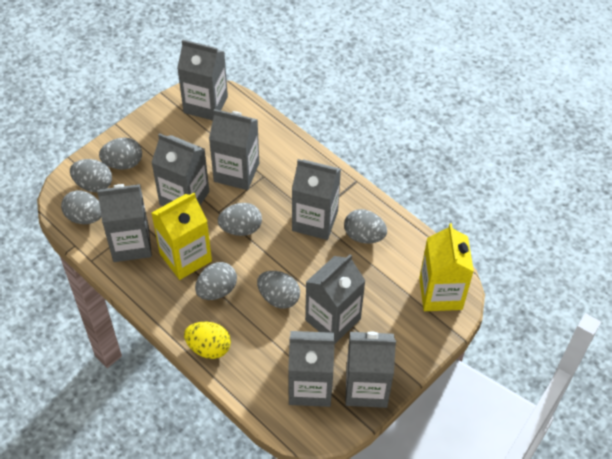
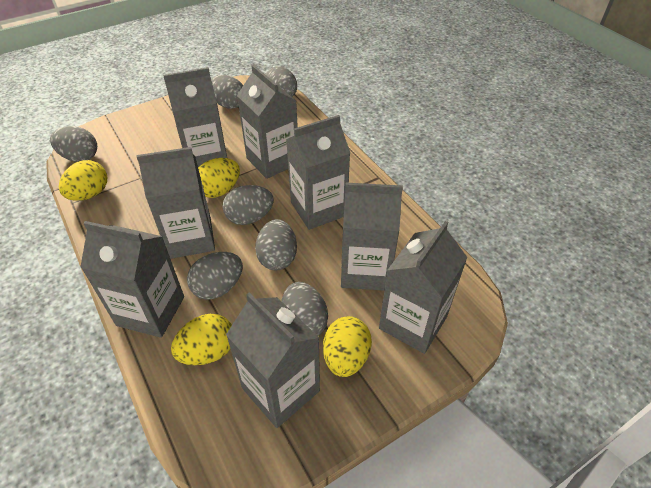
yellow carton: 2 -> 0
yellow egg: 1 -> 4

